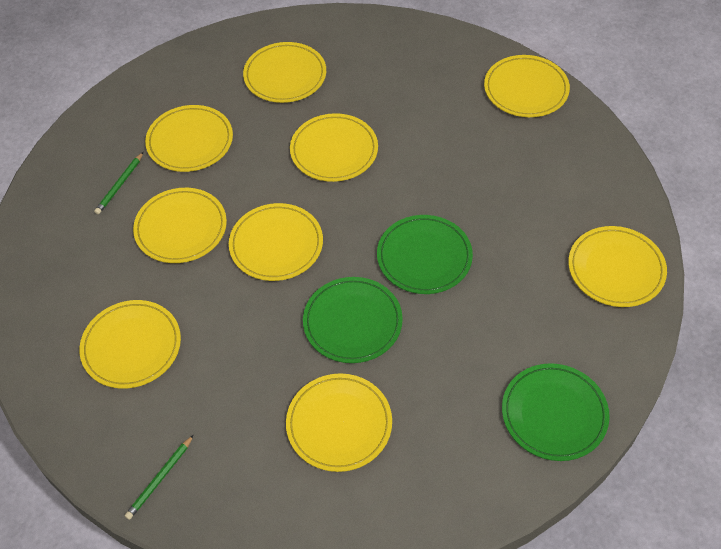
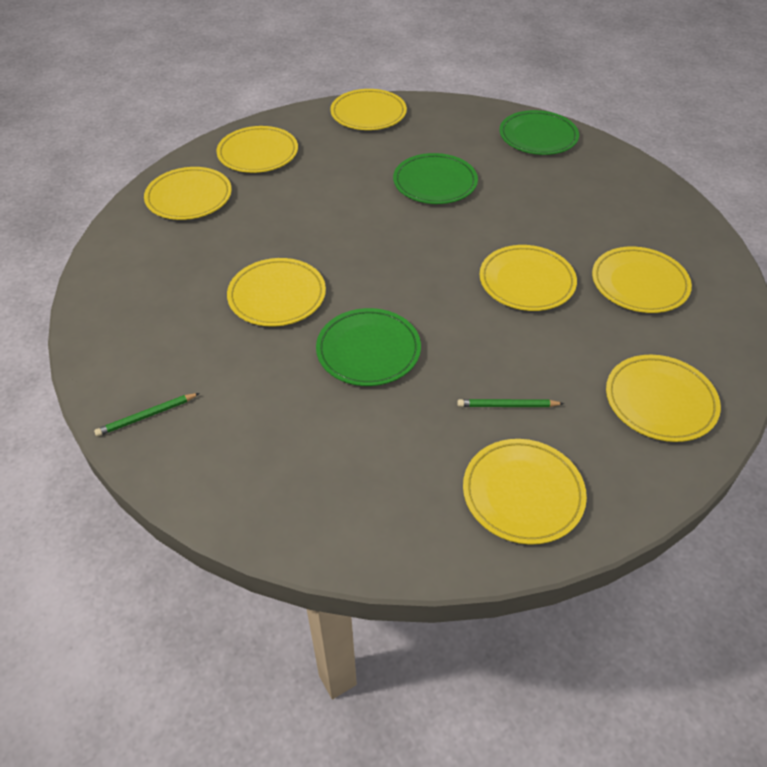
yellow plate: 9 -> 8

